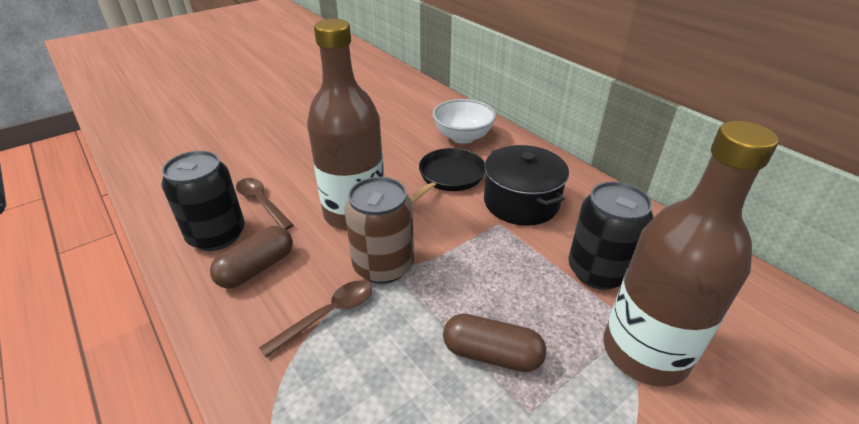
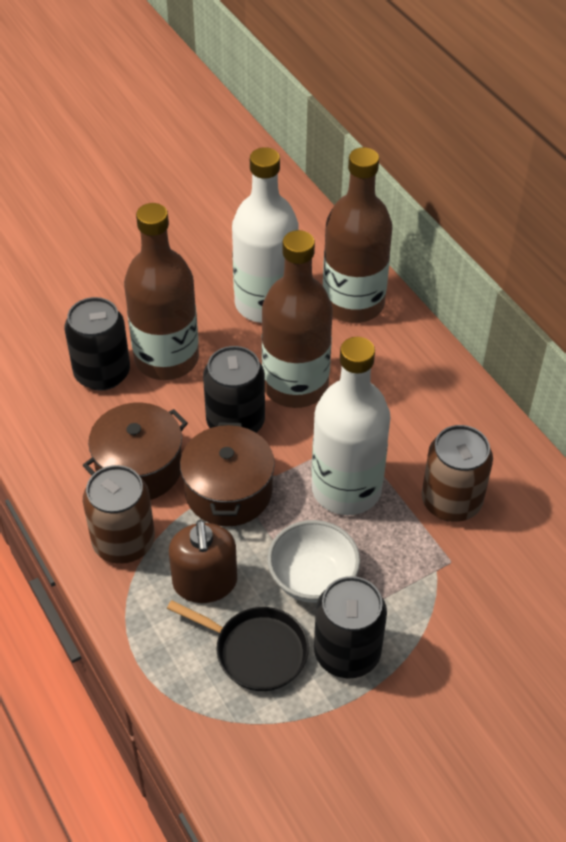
black can: 2 -> 3
black pot: 1 -> 0
brown bottle: 2 -> 3
brown can: 1 -> 2
brown capsule: 2 -> 0
brown pot: 0 -> 2
brown soap dispenser: 0 -> 1
brown spoon: 2 -> 0
white bottle: 0 -> 2

